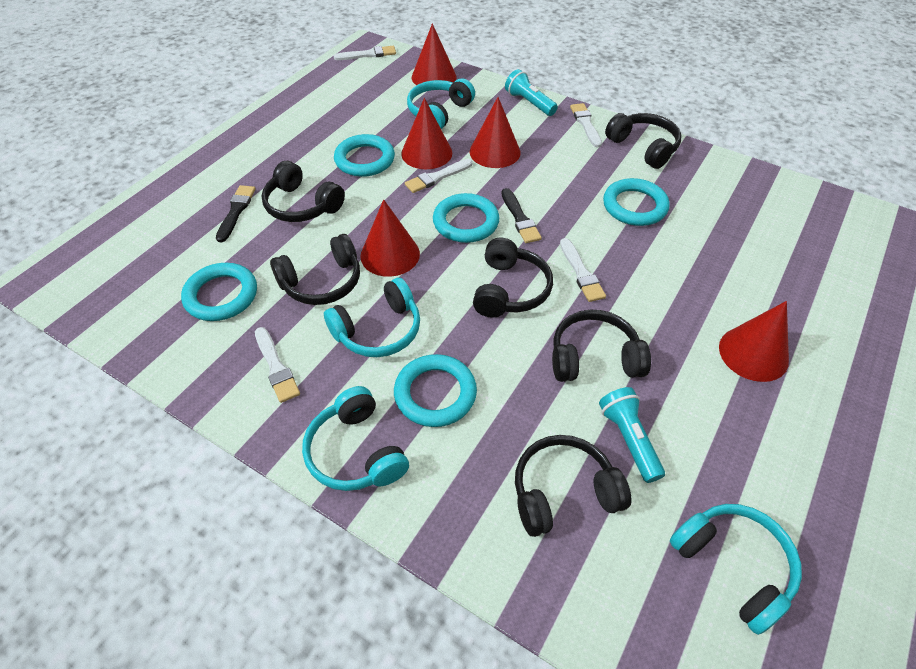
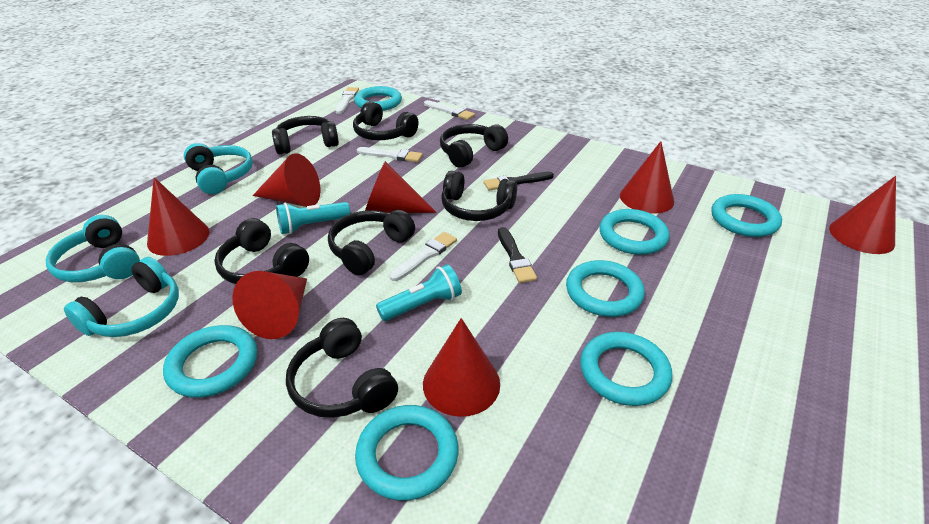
black headphones: 6 -> 7
red cone: 5 -> 7
turquoise headphones: 4 -> 3
turquoise ring: 5 -> 7
white brush: 5 -> 4

